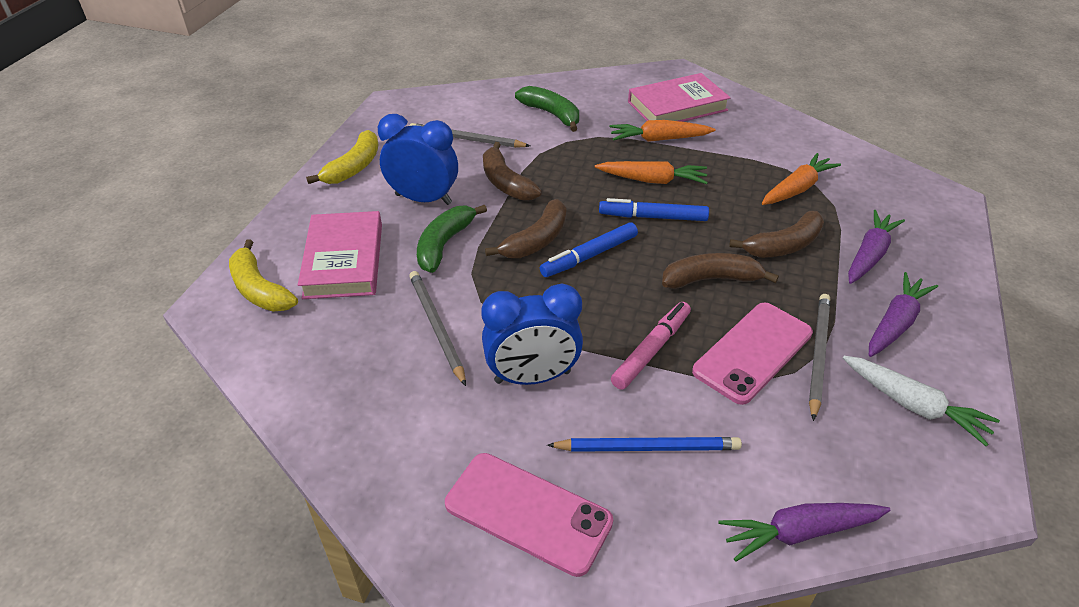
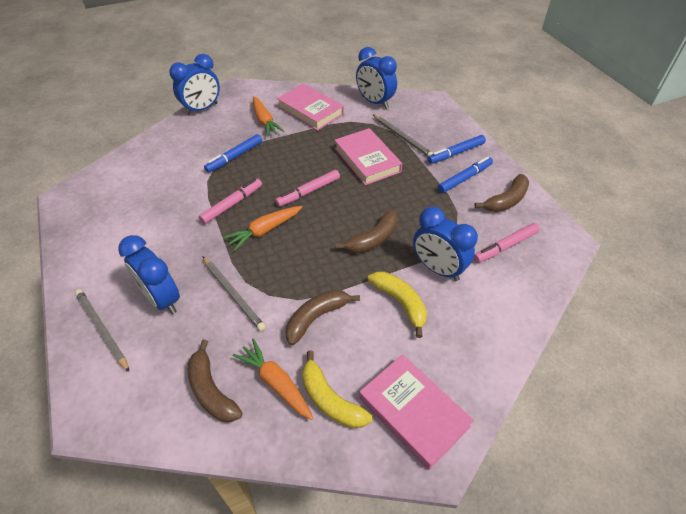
blue clock: 2 -> 4
blue marker: 2 -> 3
blue pencil: 1 -> 0
green banana: 2 -> 0
pink book: 2 -> 3
pink marker: 1 -> 3
pink phone: 2 -> 0
purple carrot: 3 -> 0
white carrot: 1 -> 0

